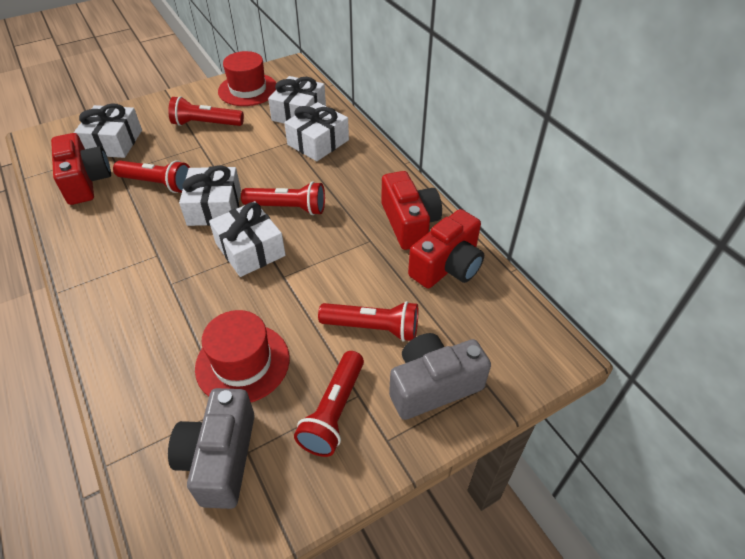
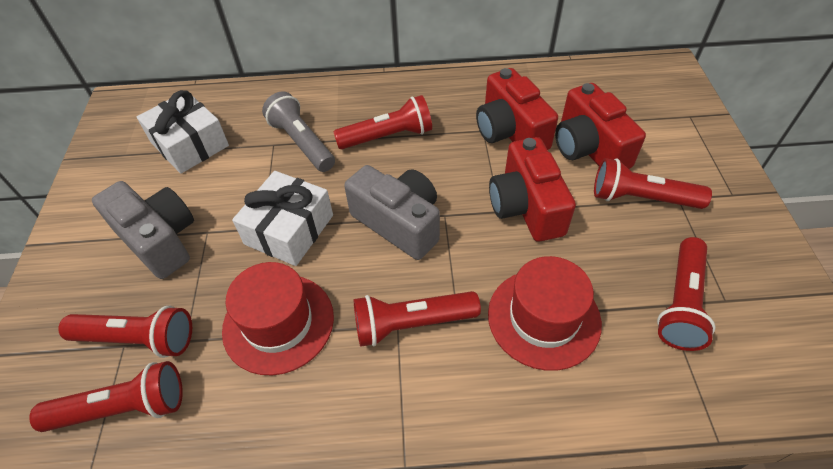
grey flashlight: 0 -> 1
red flashlight: 5 -> 6
white gift: 5 -> 2

